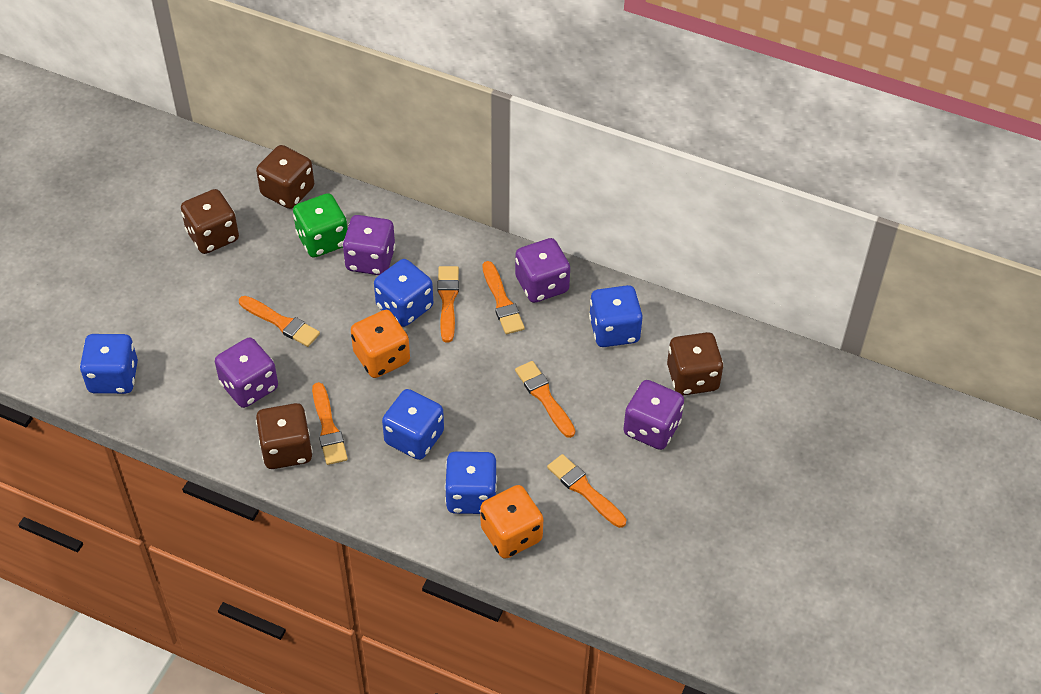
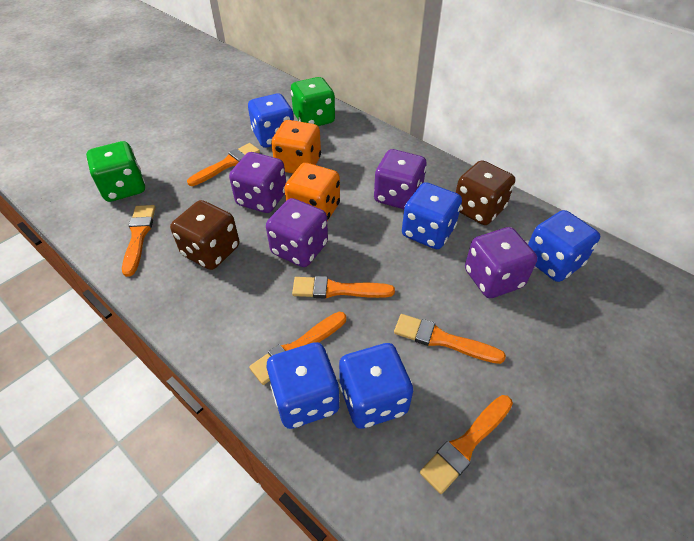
brown dice: 4 -> 2
green dice: 1 -> 2

